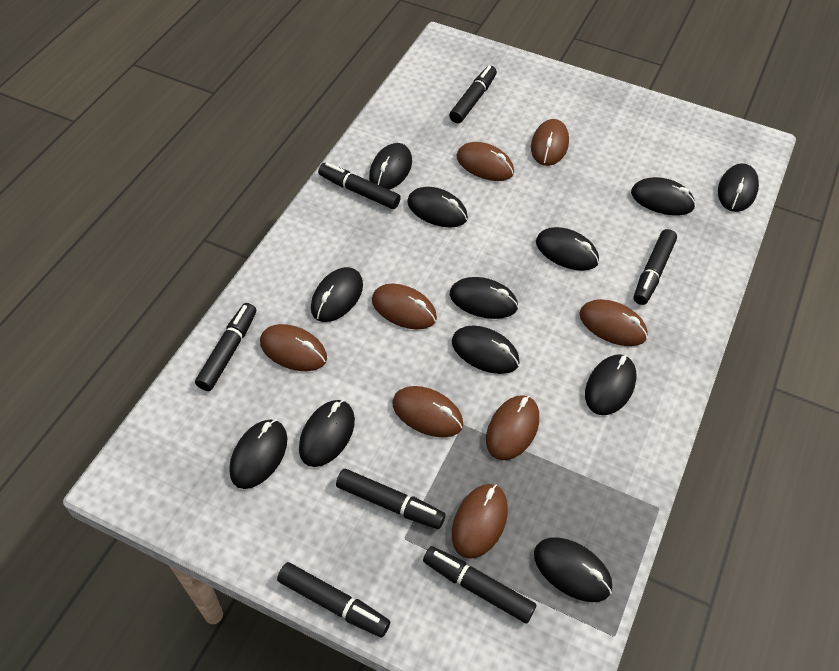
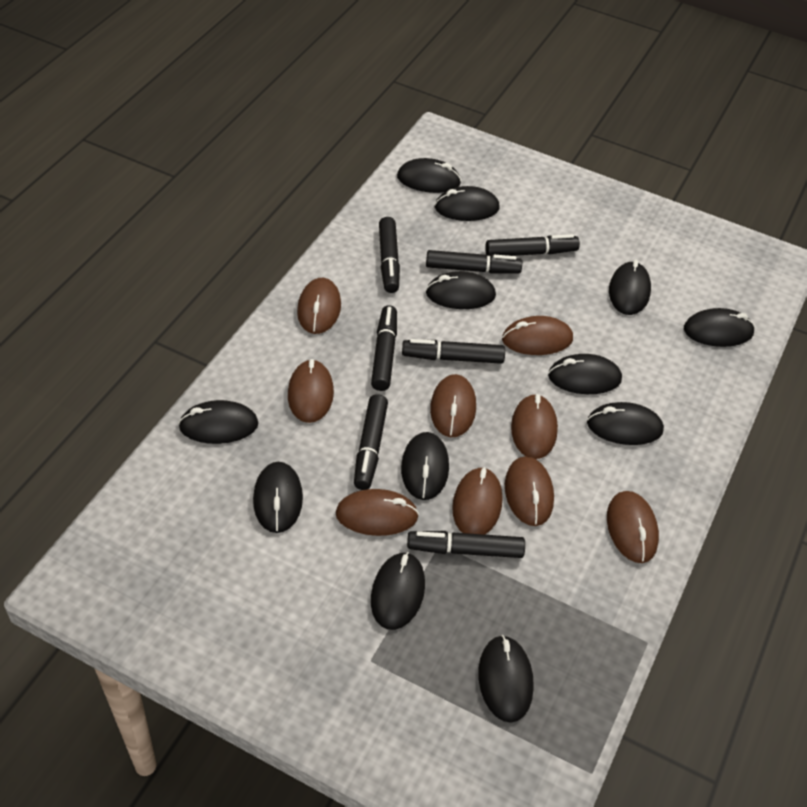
brown mouse: 8 -> 9

